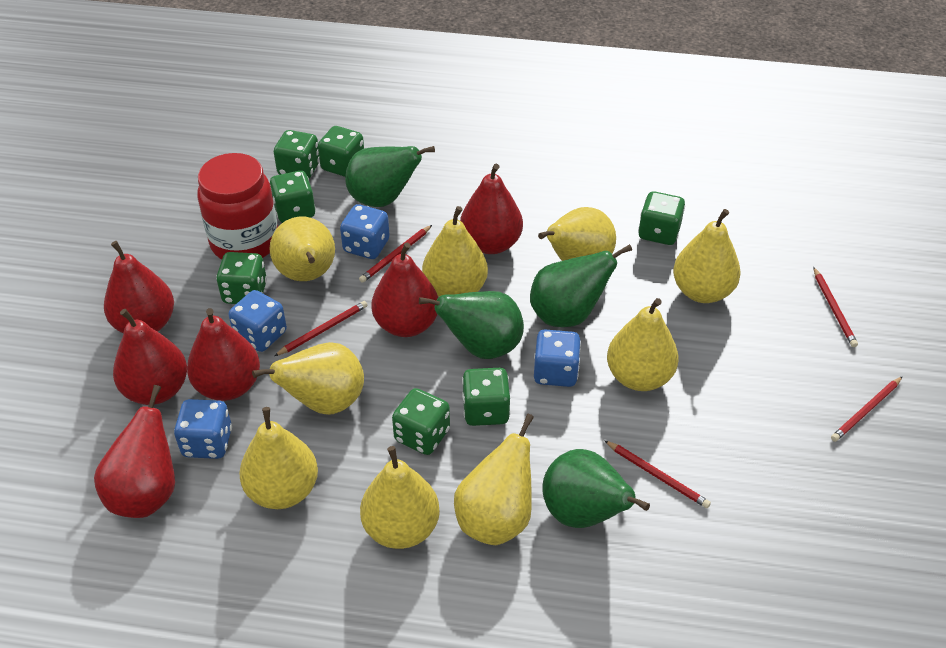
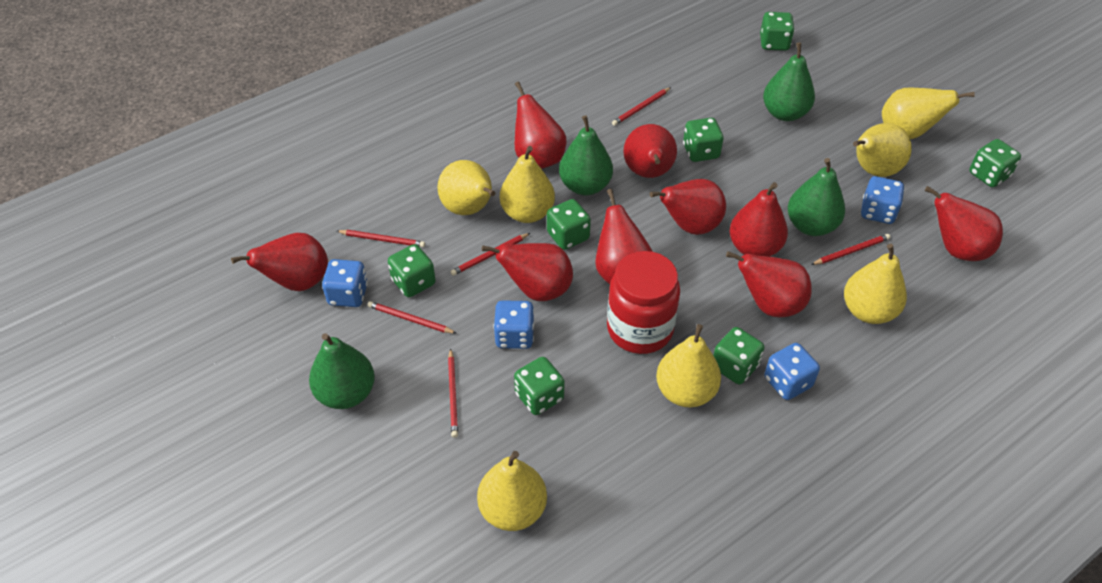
red pear: 6 -> 9
red pencil: 5 -> 6
yellow pear: 9 -> 7

